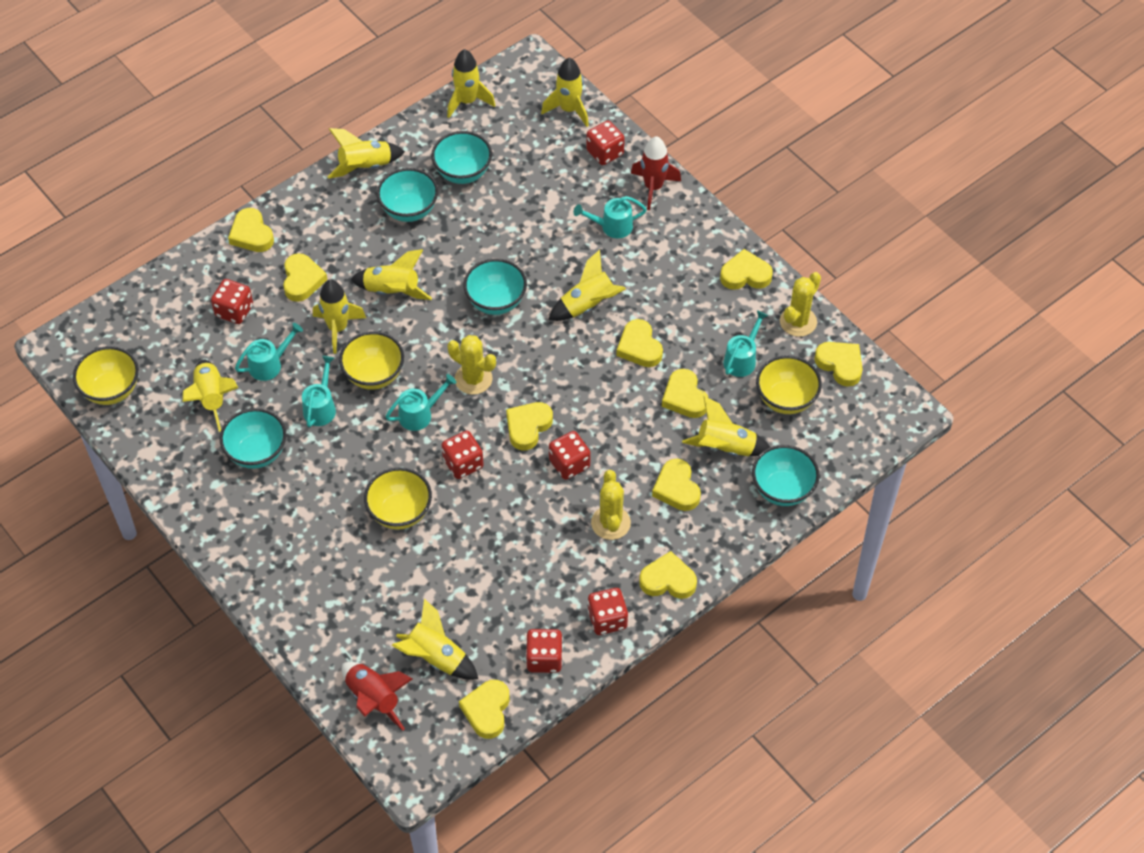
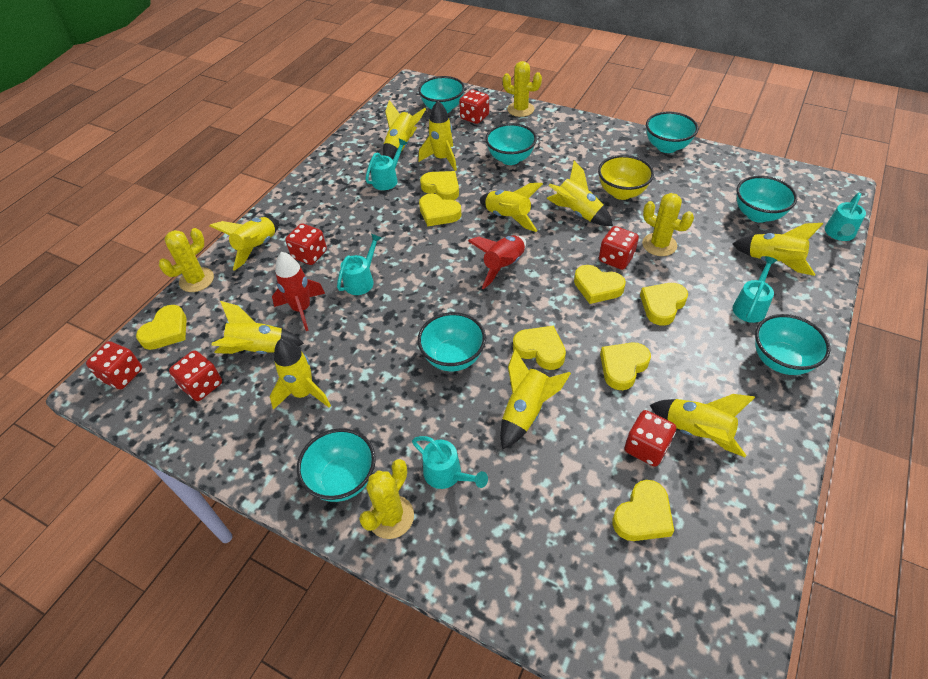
turquoise bowl: 5 -> 7
yellow bowl: 4 -> 1
yellow cactus: 3 -> 4
yellow heart: 10 -> 8
yellow rocket: 9 -> 10

